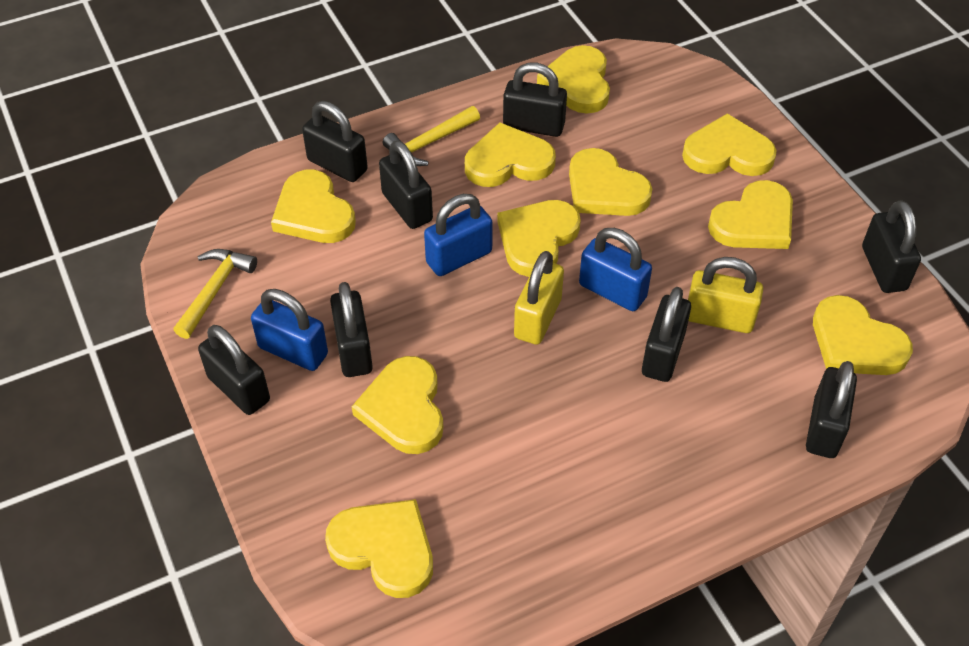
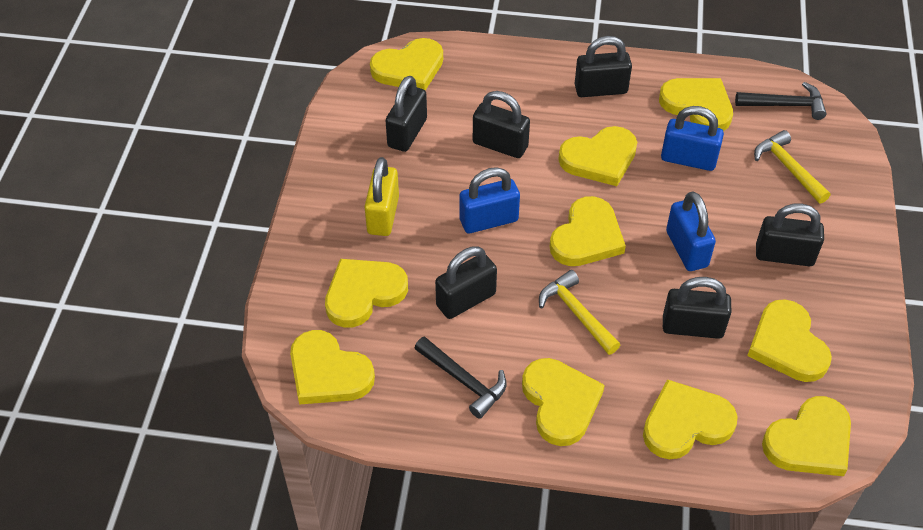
black hammer: 0 -> 2
black padlock: 8 -> 6
yellow padlock: 2 -> 1

